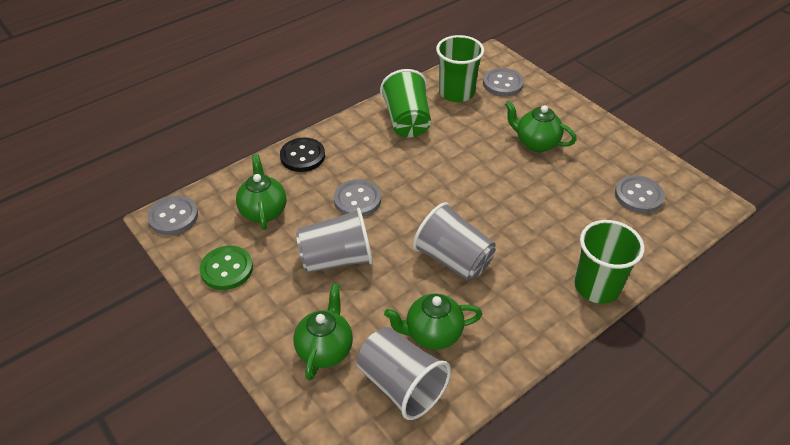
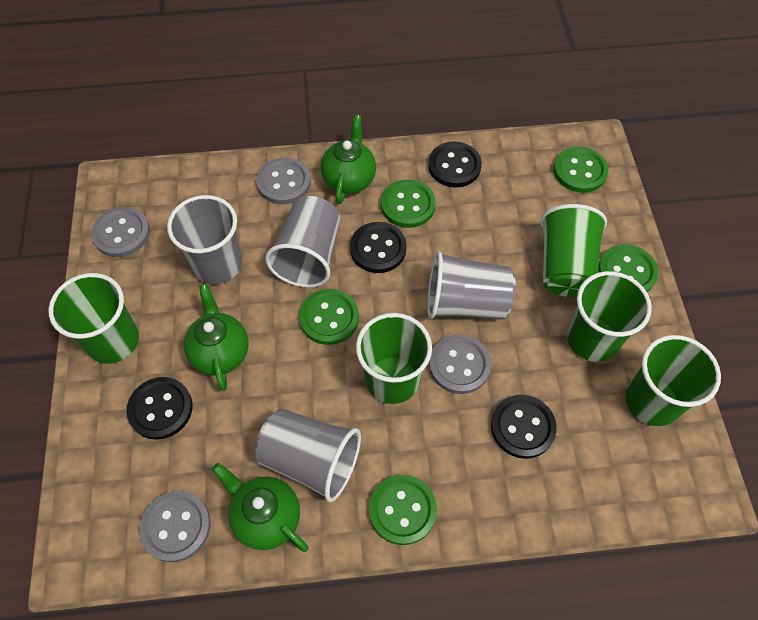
black button: 1 -> 4
green button: 1 -> 5
green cup: 3 -> 5
green teapot: 4 -> 3
grey cup: 3 -> 4

